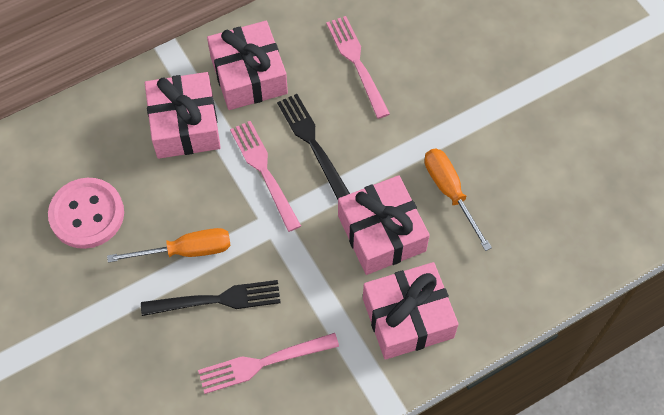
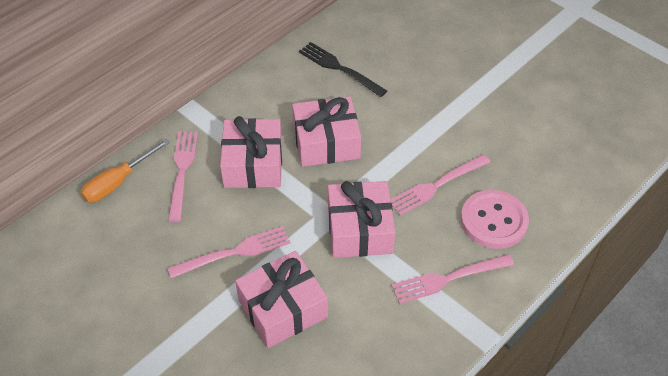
black fork: 2 -> 1
orange screwdriver: 2 -> 1
pink fork: 3 -> 4

